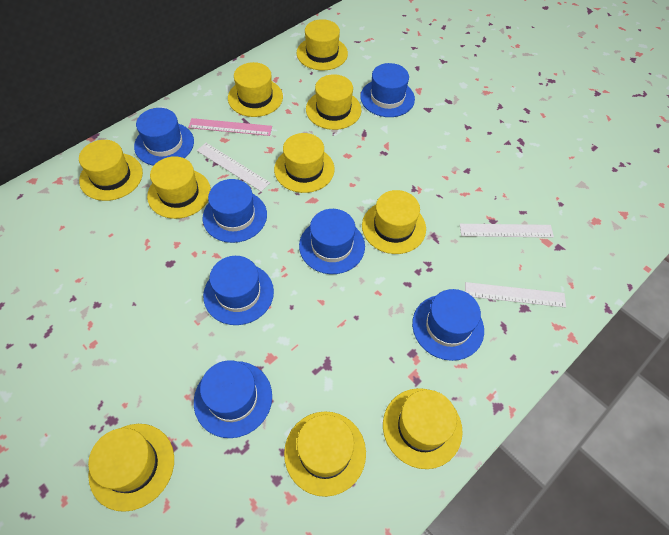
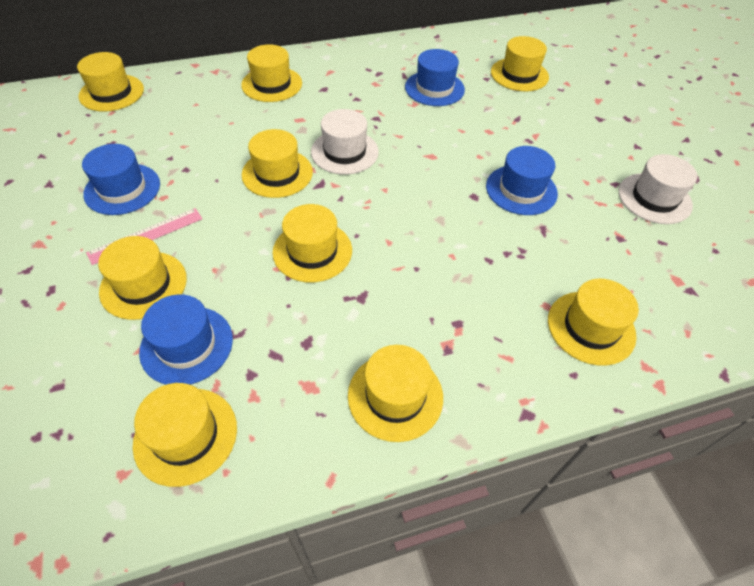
blue hat: 7 -> 4
white hat: 0 -> 2
white ruler: 3 -> 0
yellow hat: 10 -> 9

